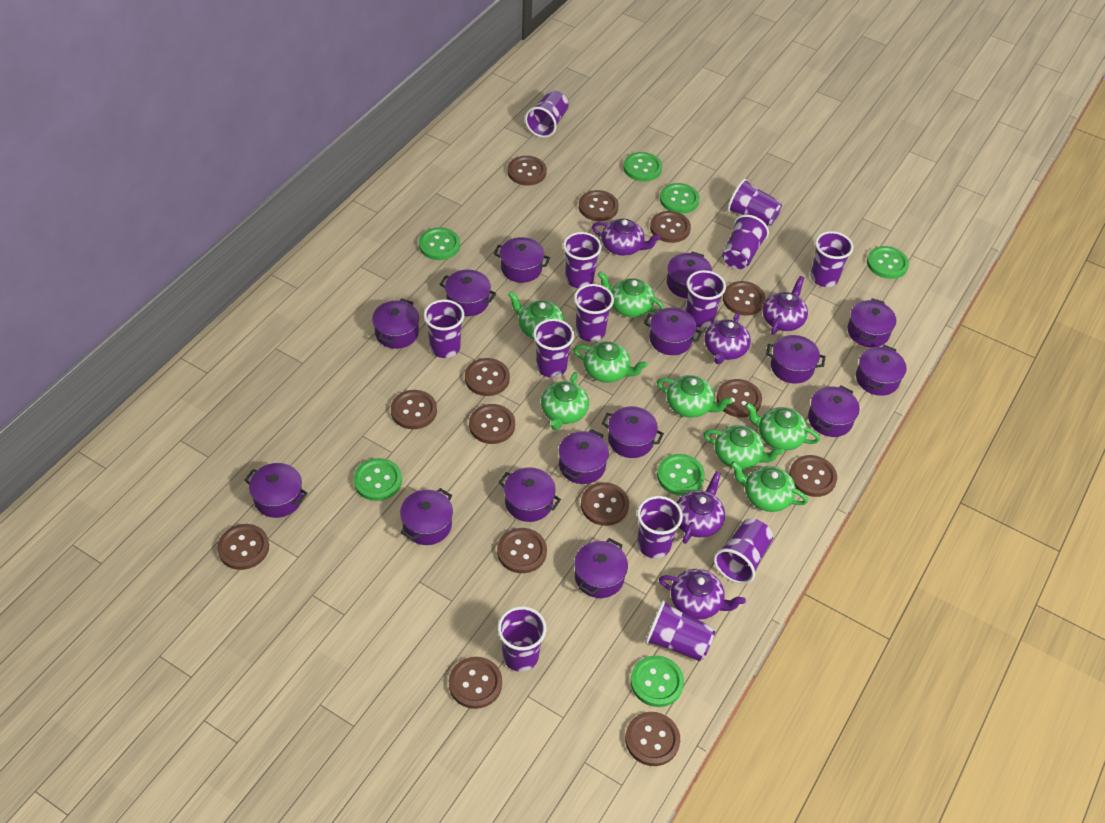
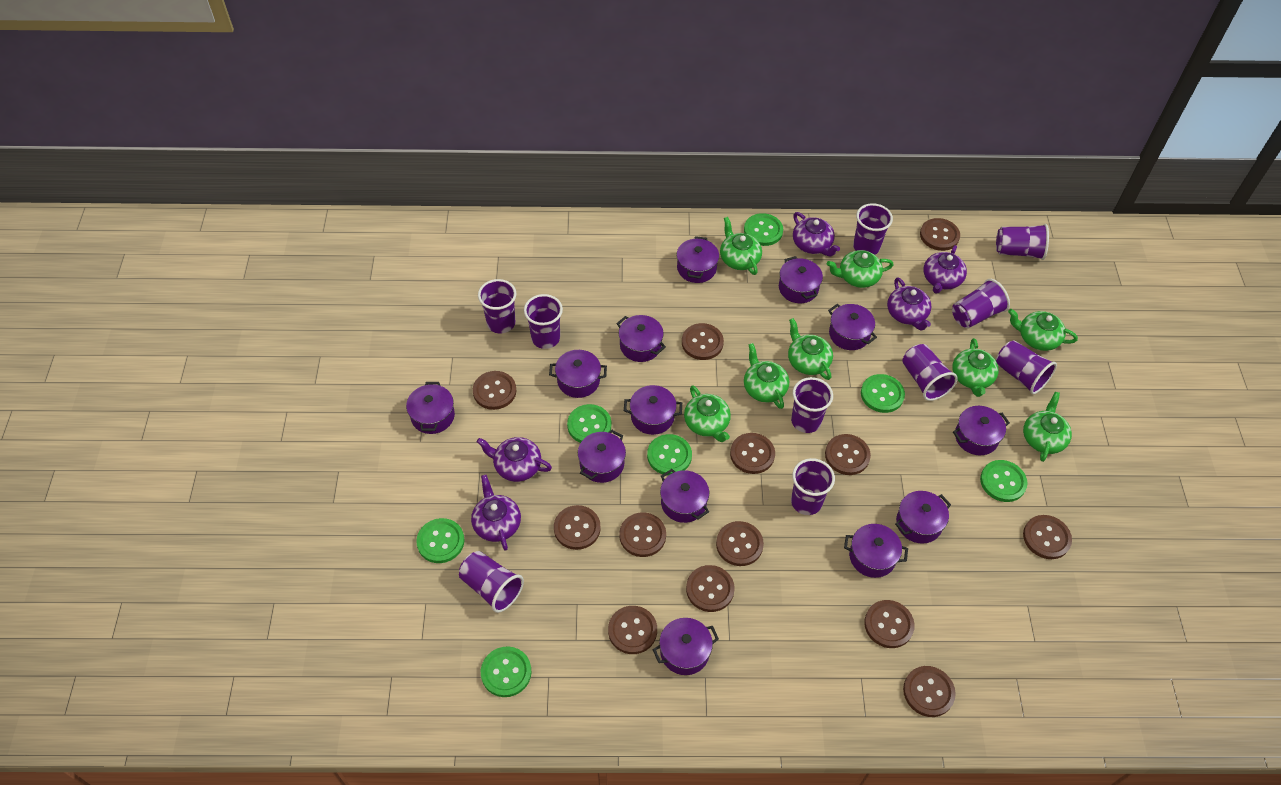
brown button: 14 -> 13
purple cup: 13 -> 10
purple pot: 15 -> 13

